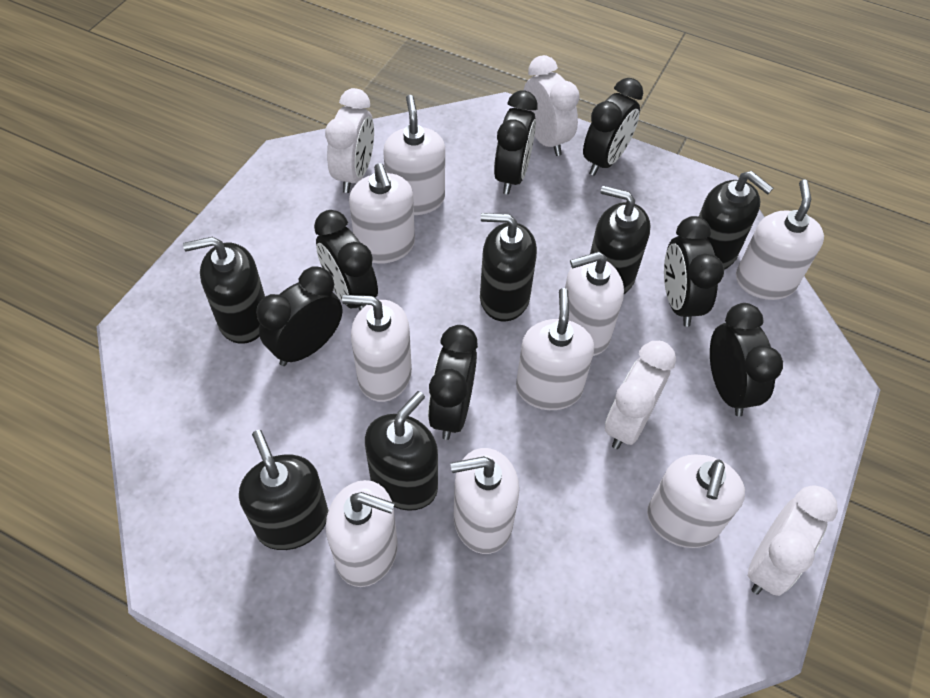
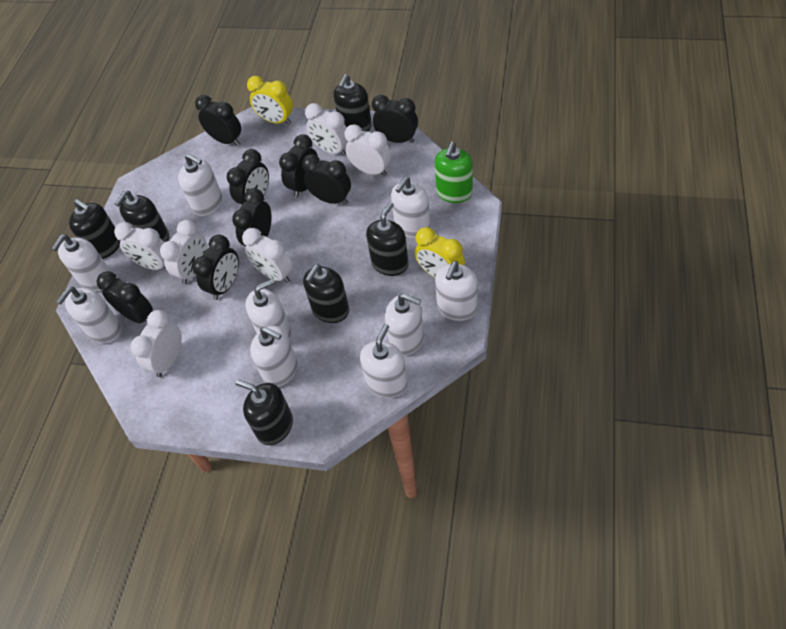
black clock: 7 -> 8
green soap dispenser: 0 -> 1
white clock: 4 -> 6
yellow clock: 0 -> 2

